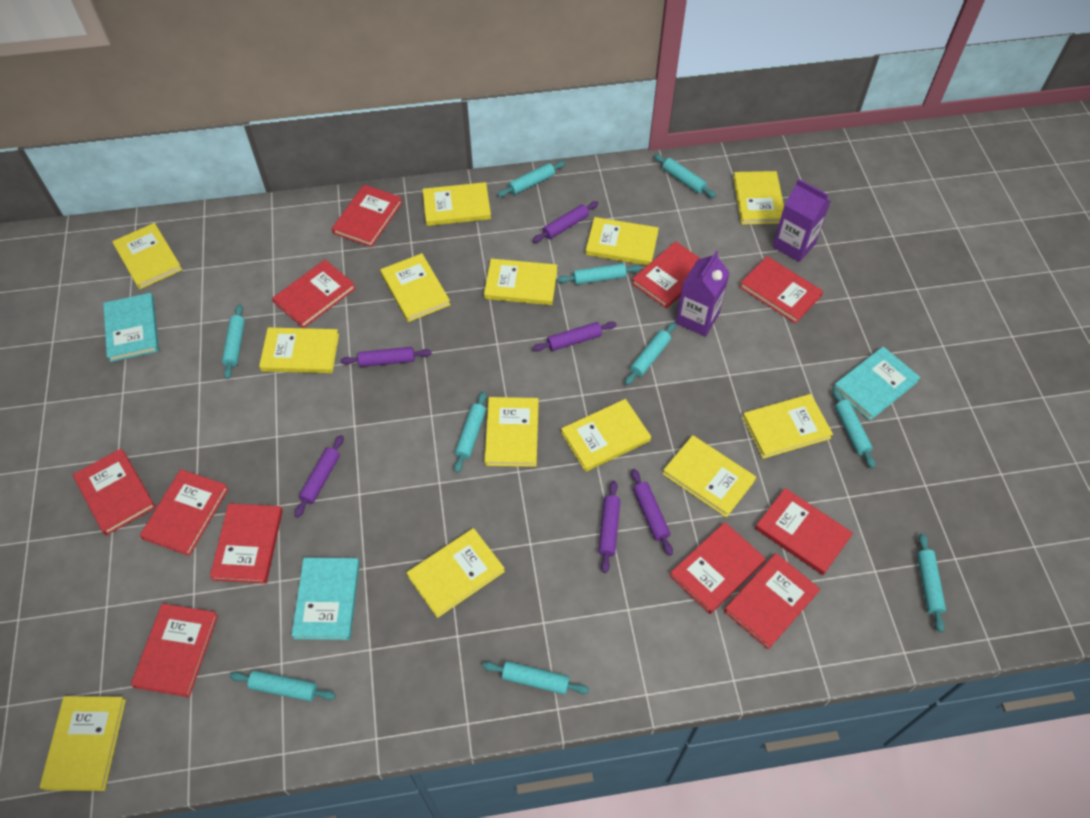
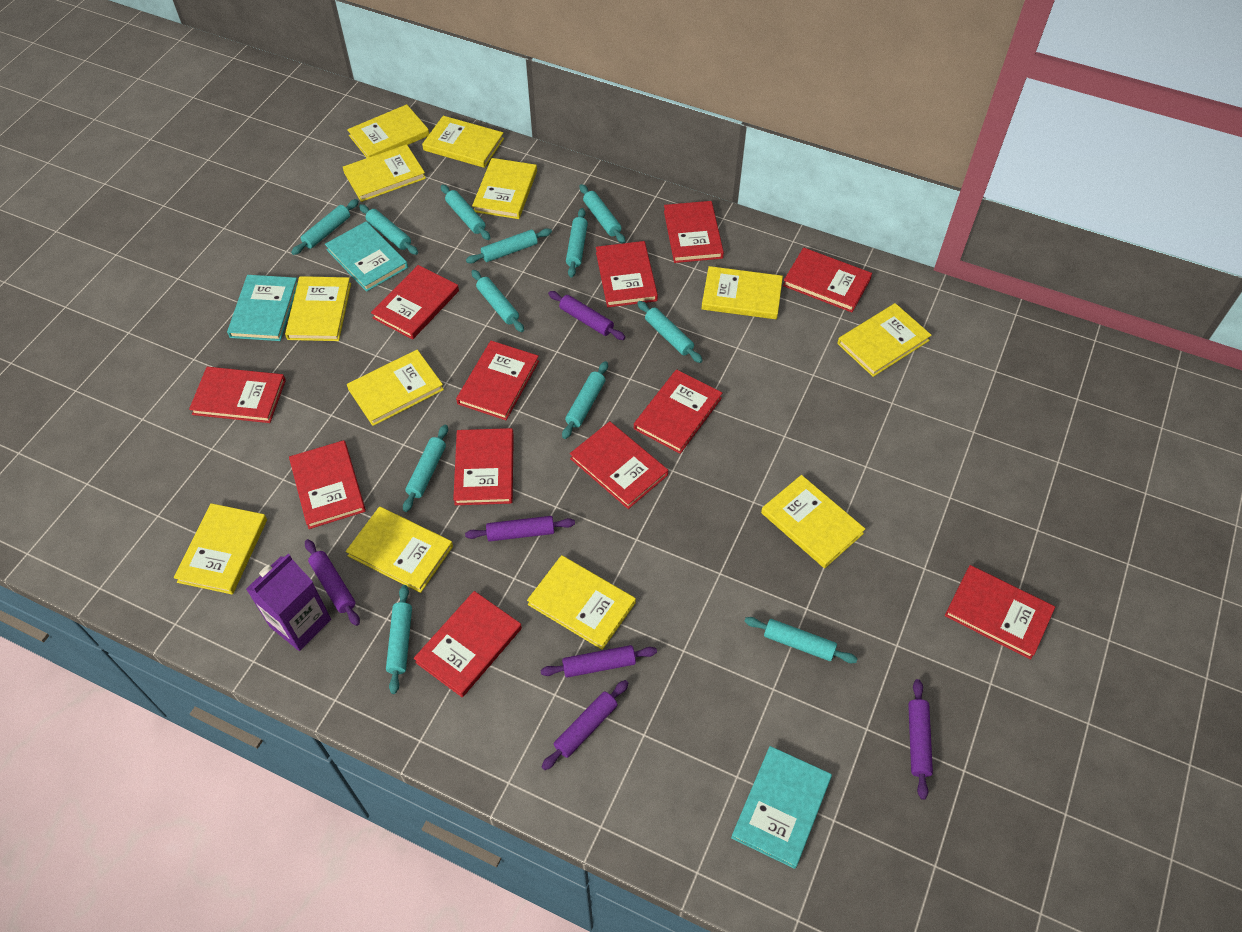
purple carton: 2 -> 1
red book: 11 -> 12
turquoise rolling pin: 10 -> 12
yellow book: 13 -> 12

